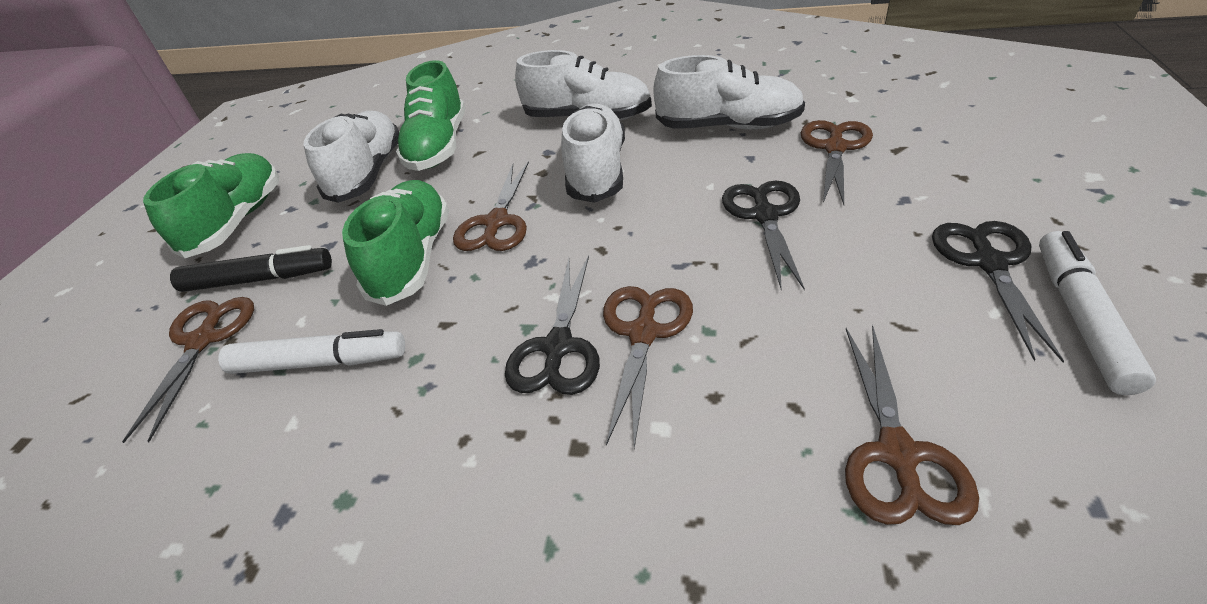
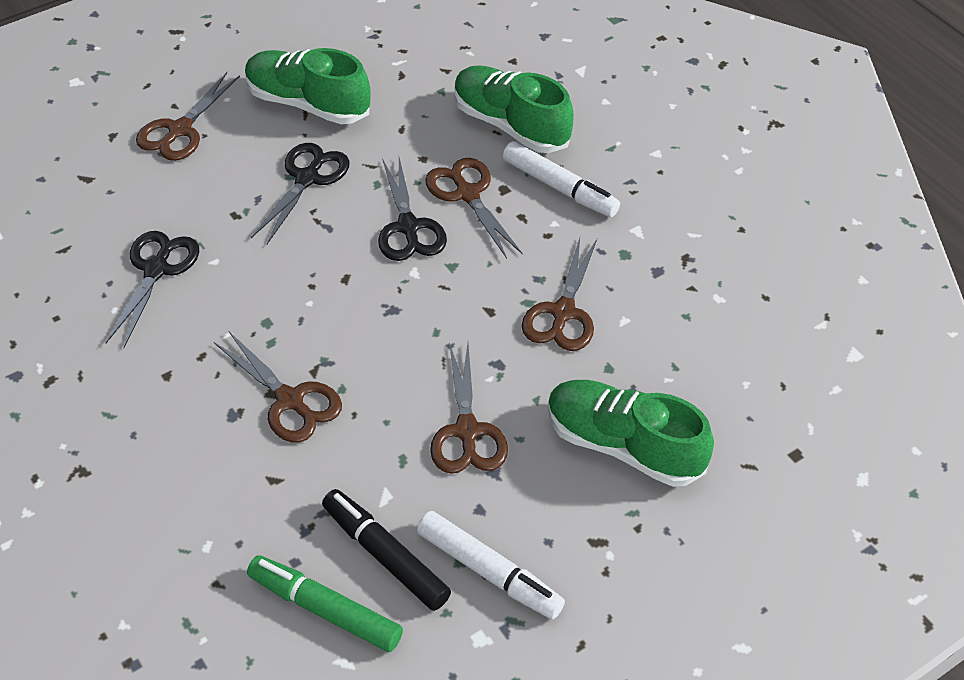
green marker: 0 -> 1
white shoe: 4 -> 0

